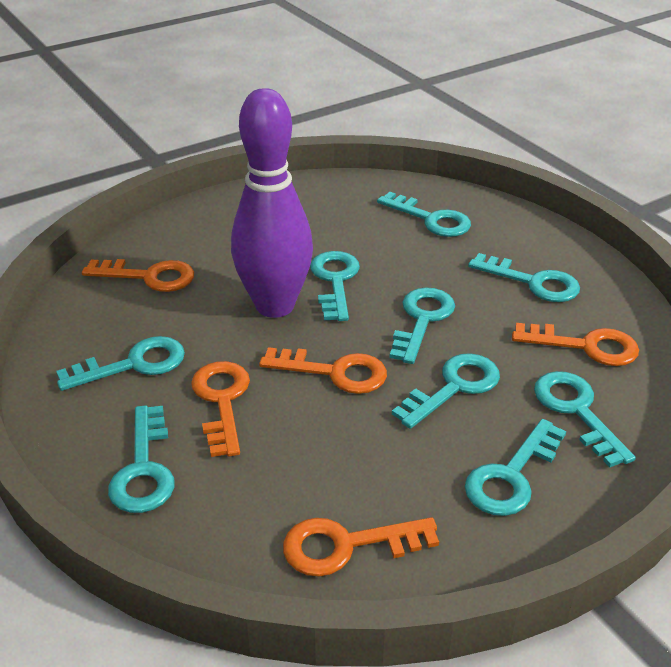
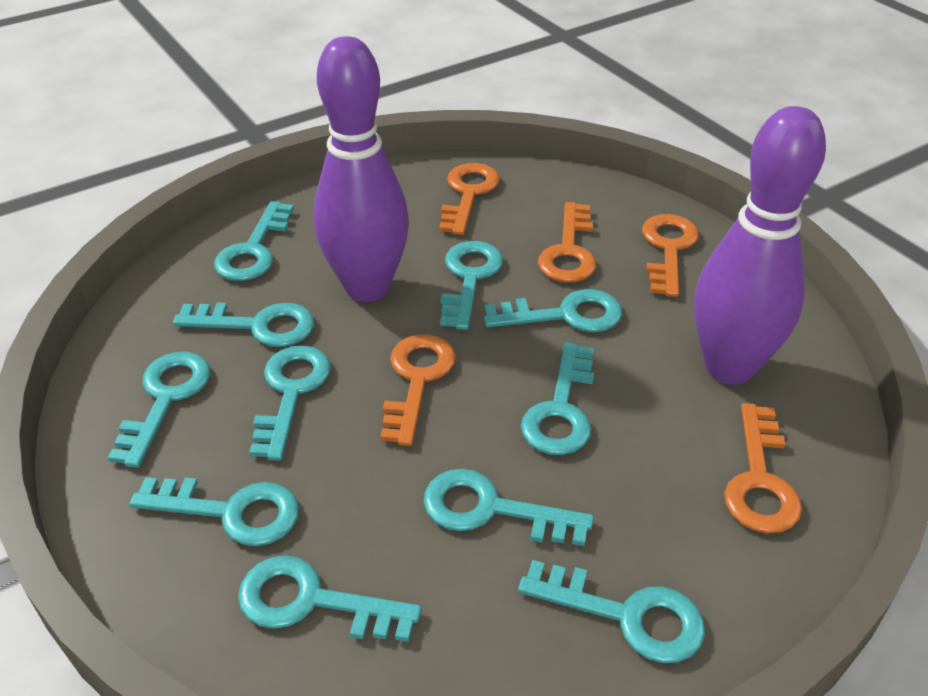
purple bowling pin: 1 -> 2
turquoise key: 9 -> 11

